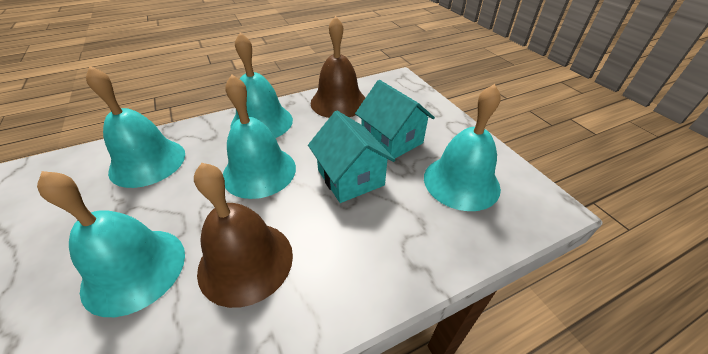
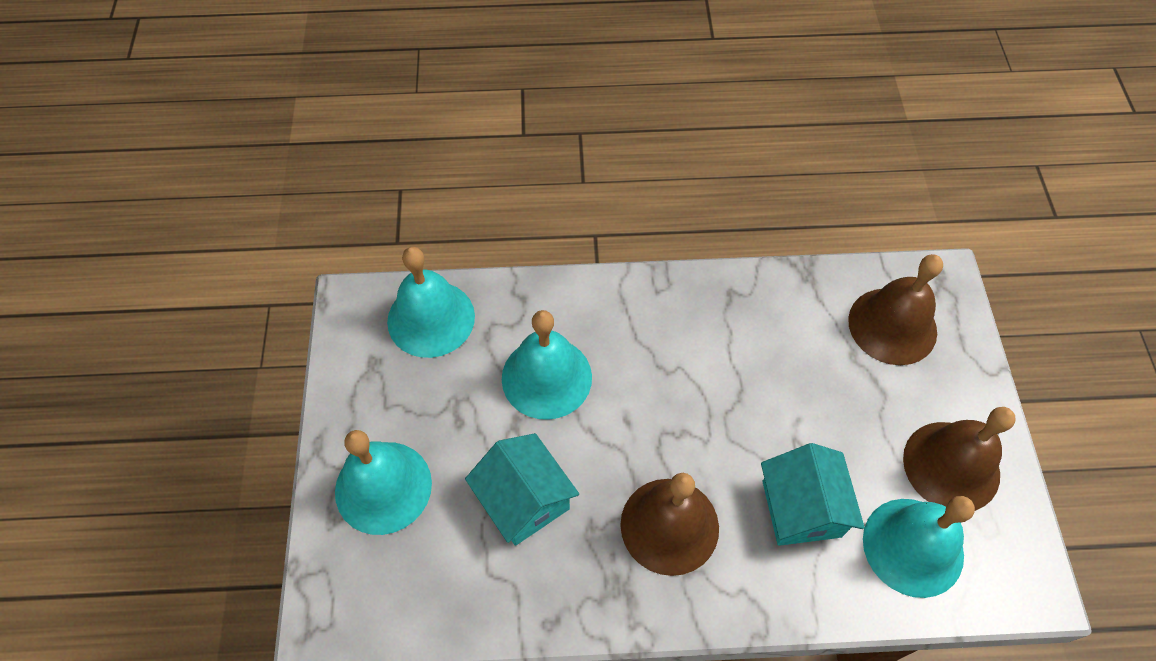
brown bell: 2 -> 3
turquoise bell: 5 -> 4

